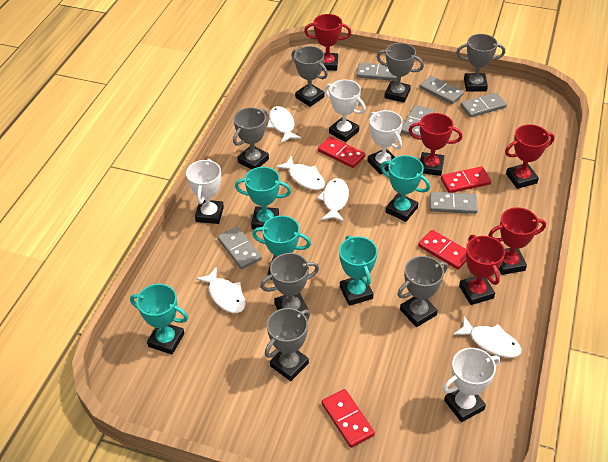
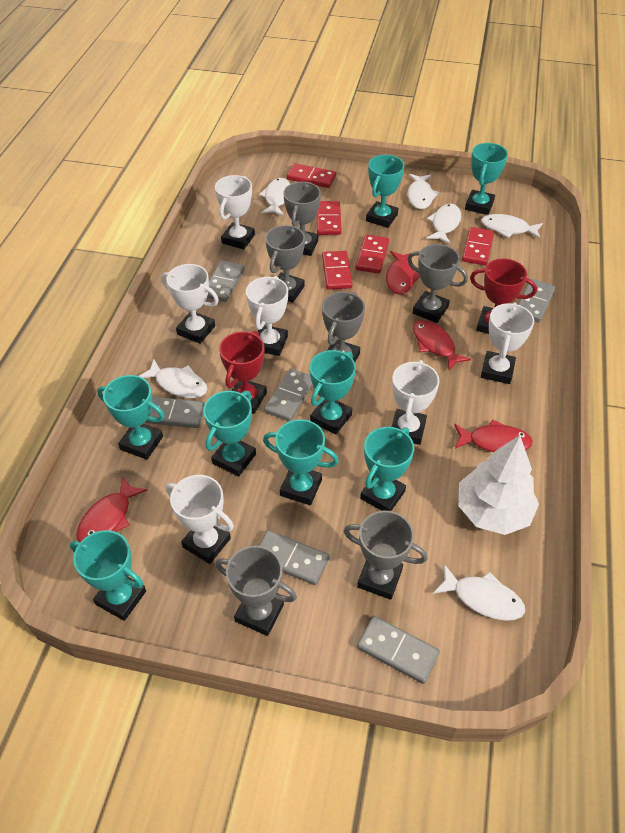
grey trophy: 7 -> 6
red domino: 4 -> 5
red fish: 0 -> 4
red trophy: 5 -> 2
turquoise trophy: 5 -> 8
white fish: 5 -> 6
white tree: 0 -> 1
white trophy: 4 -> 6

